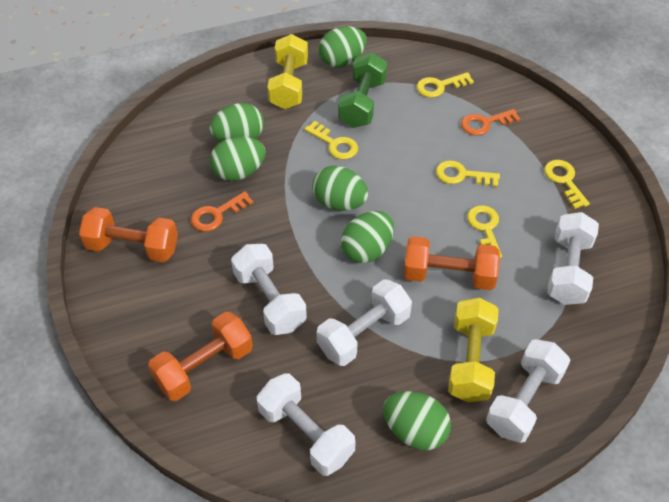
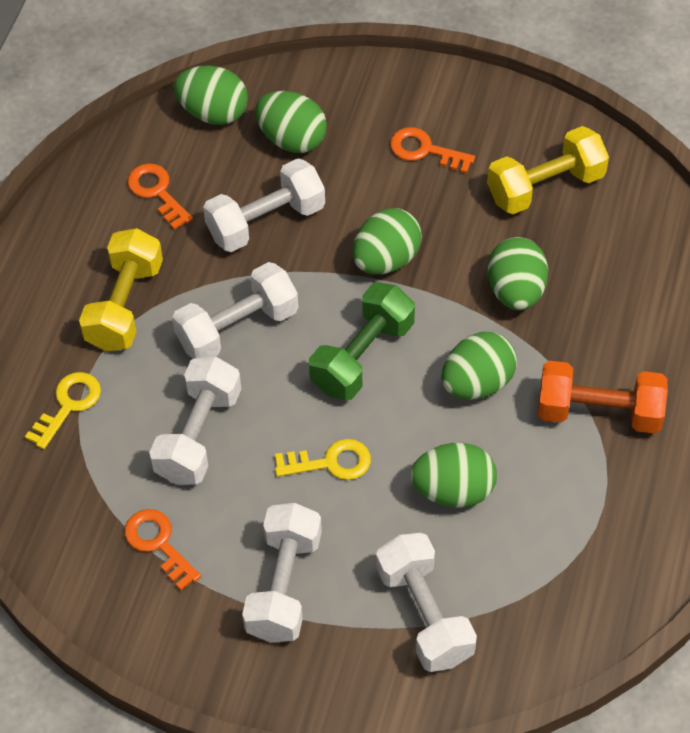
orange dumbbell: 3 -> 1
orange key: 2 -> 3
yellow key: 5 -> 2

